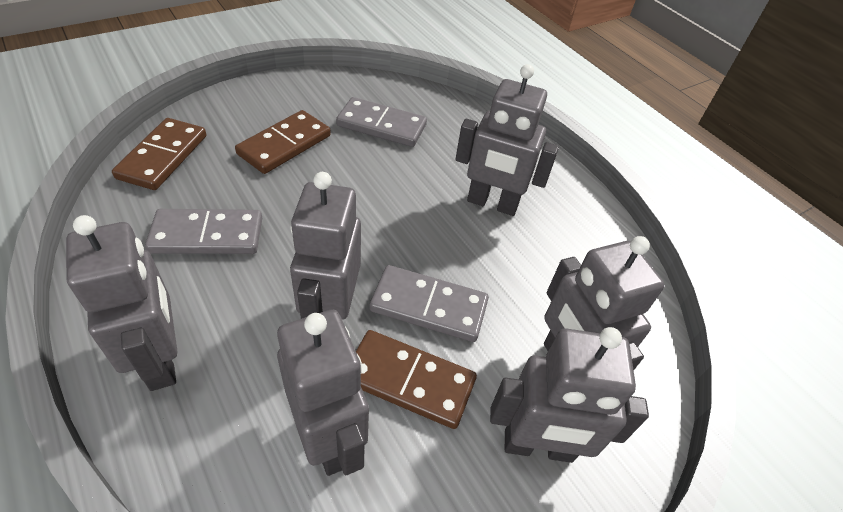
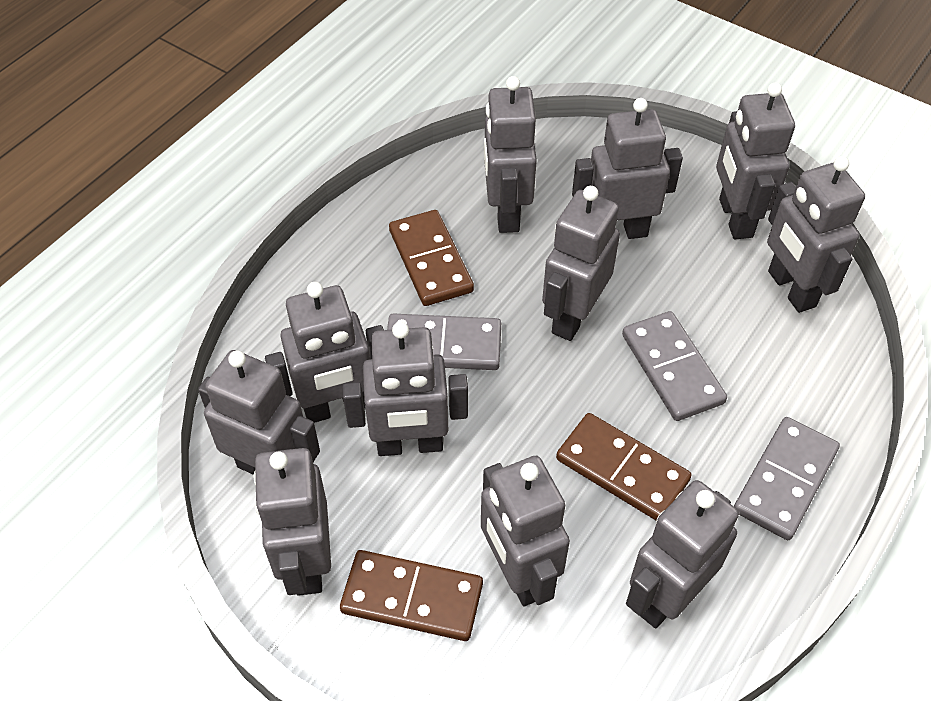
grey robot: 6 -> 11

